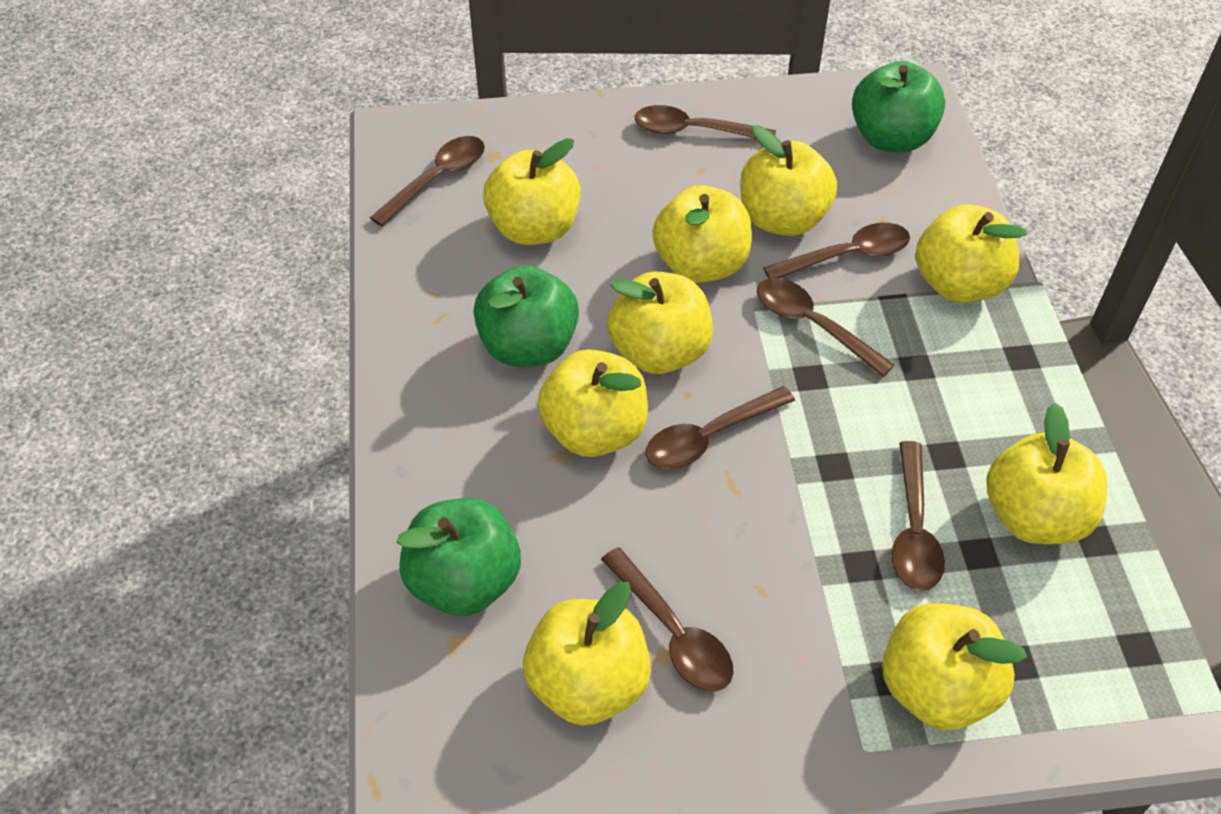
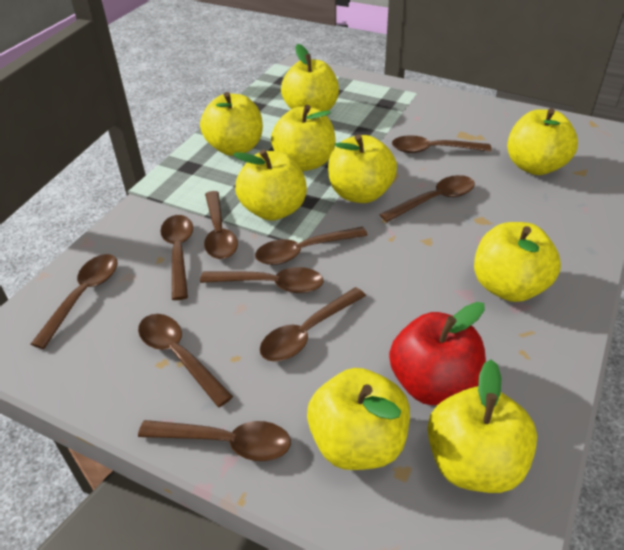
brown spoon: 7 -> 10
green apple: 3 -> 0
red apple: 0 -> 1

